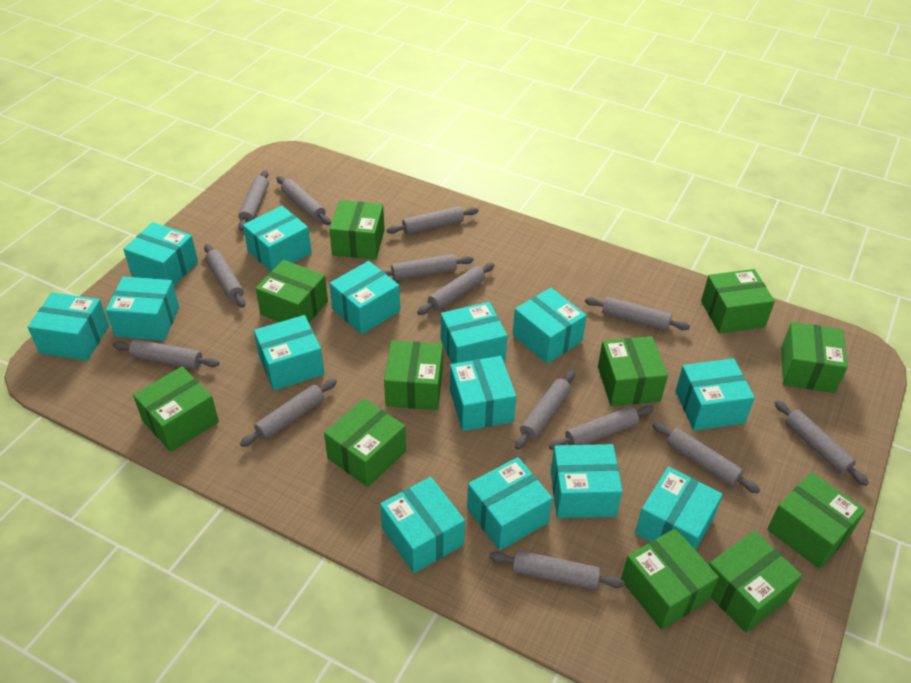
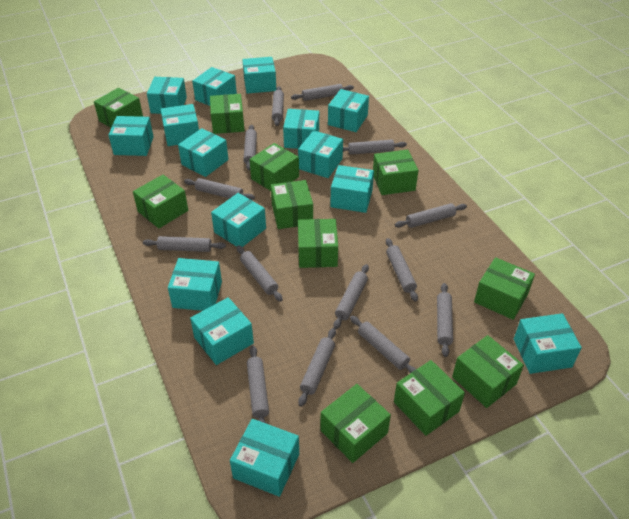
turquoise box: 14 -> 15

